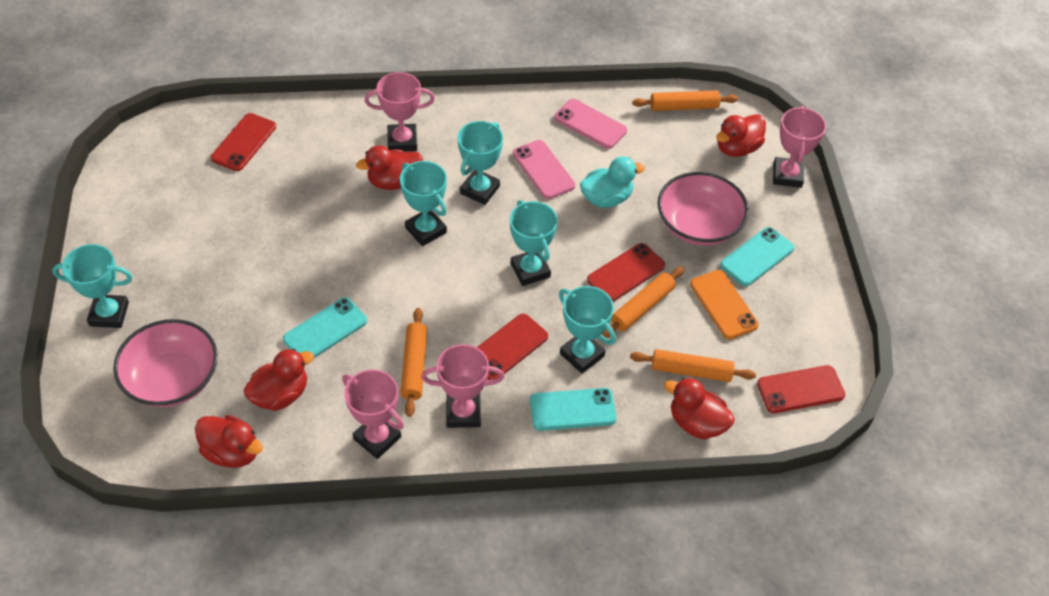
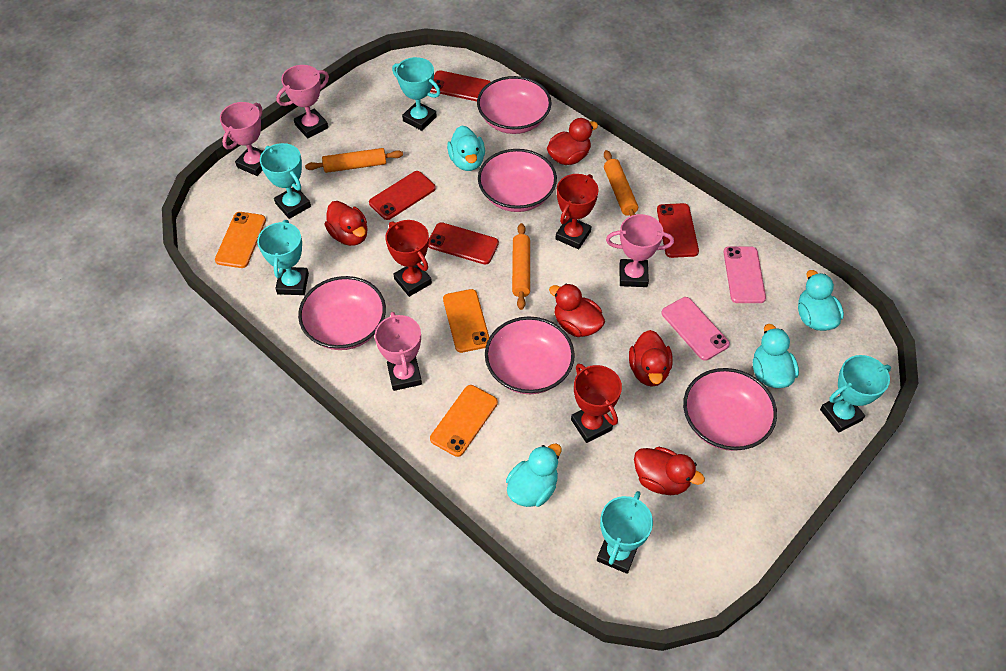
orange phone: 1 -> 3
orange rolling pin: 4 -> 3
pink bowl: 2 -> 5
red trophy: 0 -> 3
turquoise duck: 1 -> 4
turquoise phone: 3 -> 0

